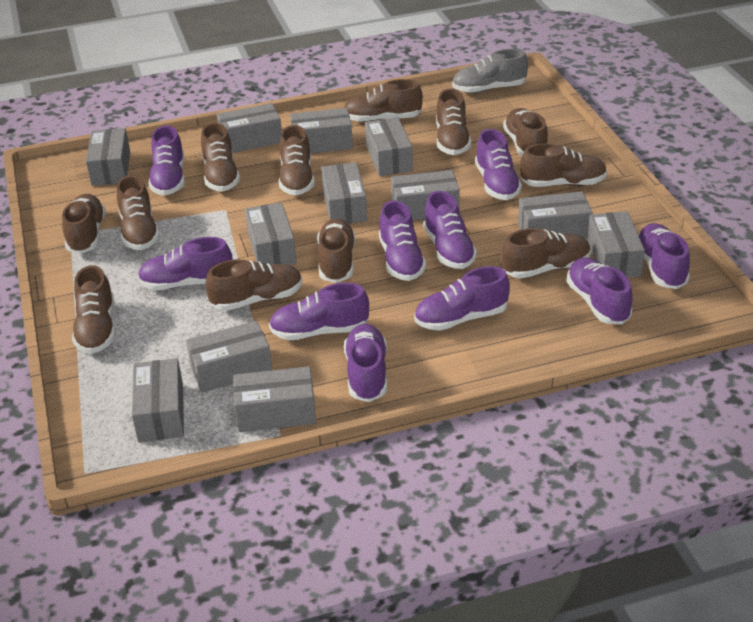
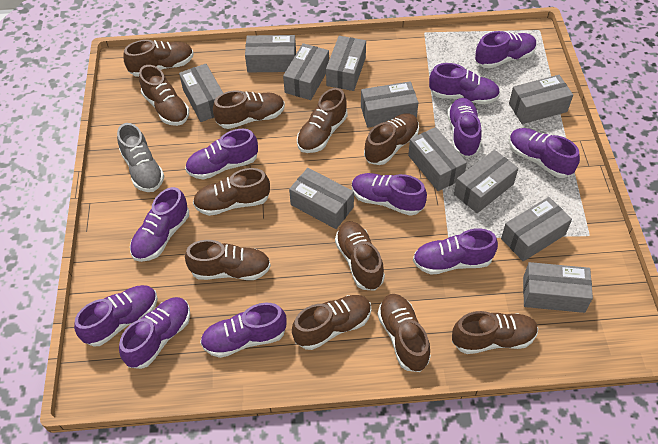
brown shoe: 12 -> 11
grey box: 12 -> 11
purple shoe: 10 -> 11

